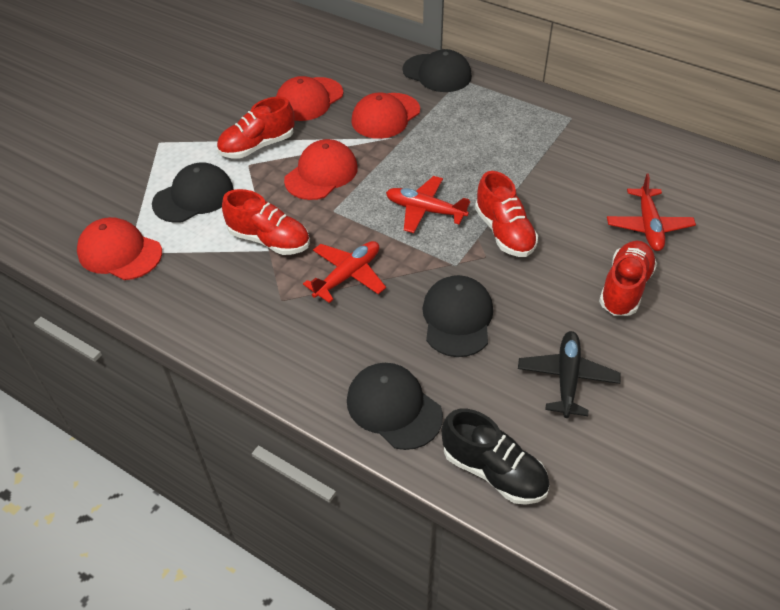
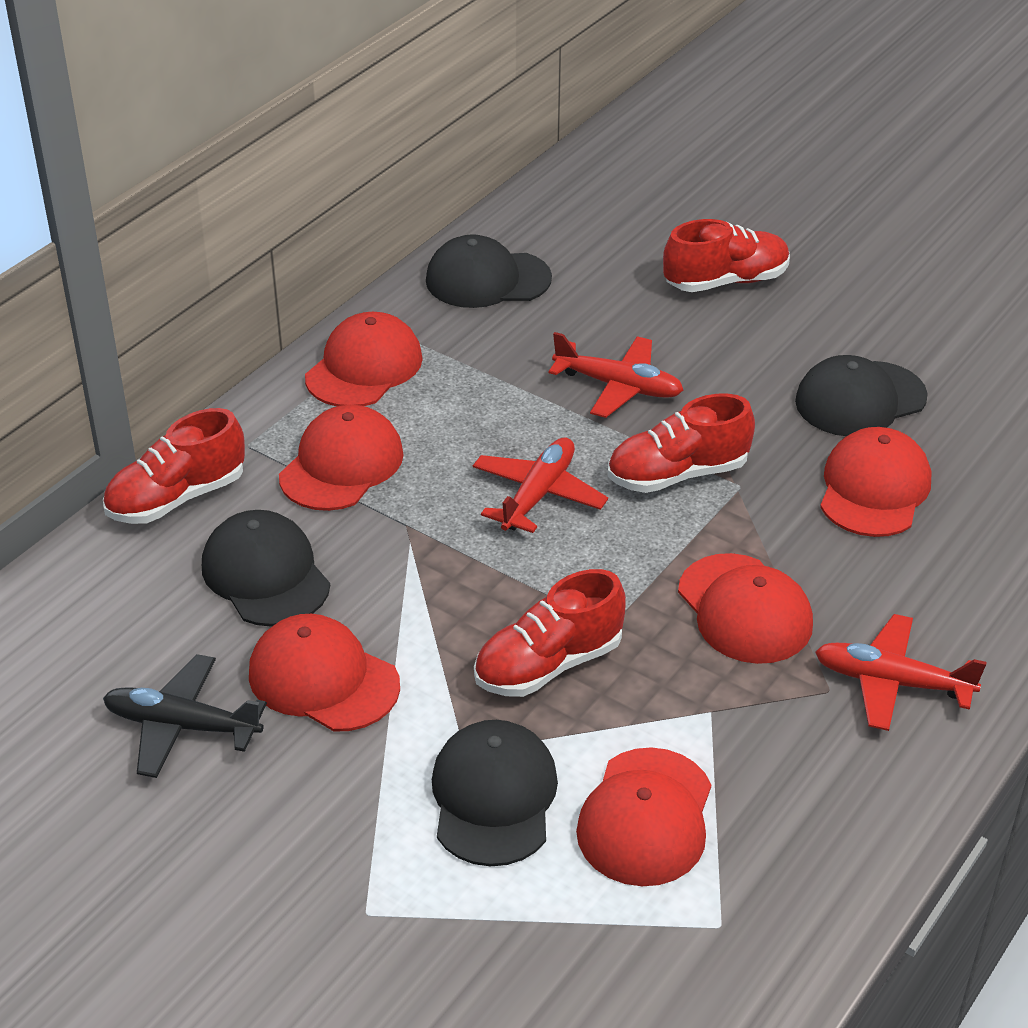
black shoe: 1 -> 0
red cap: 4 -> 6

